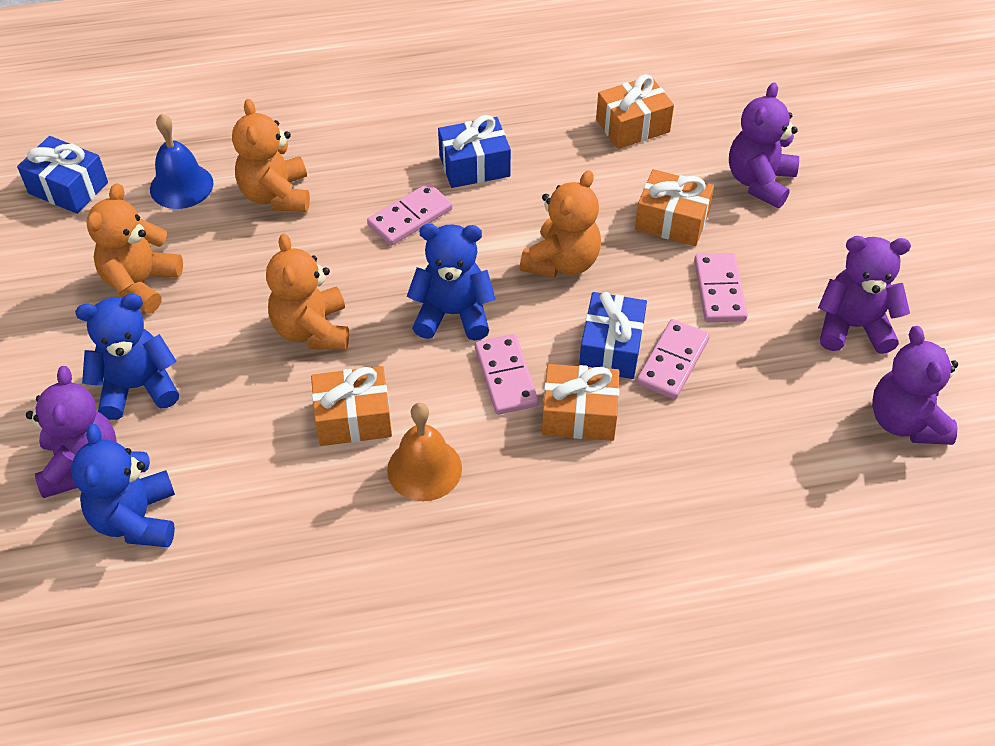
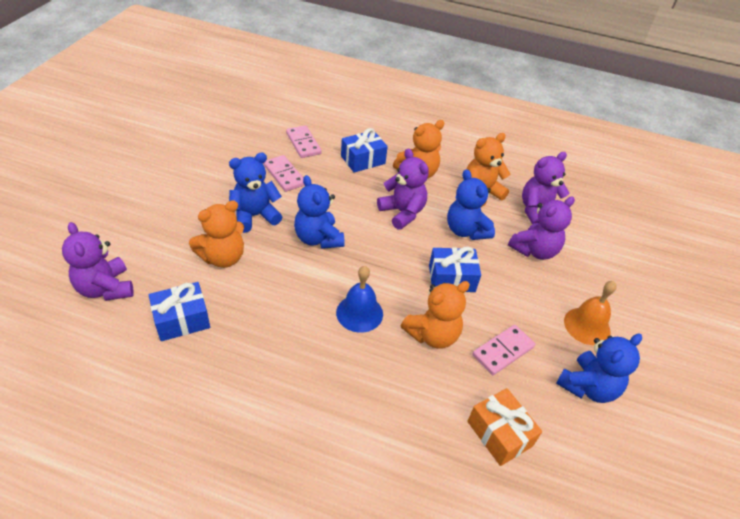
blue teddy bear: 3 -> 4
orange gift: 4 -> 1
pink domino: 4 -> 3

